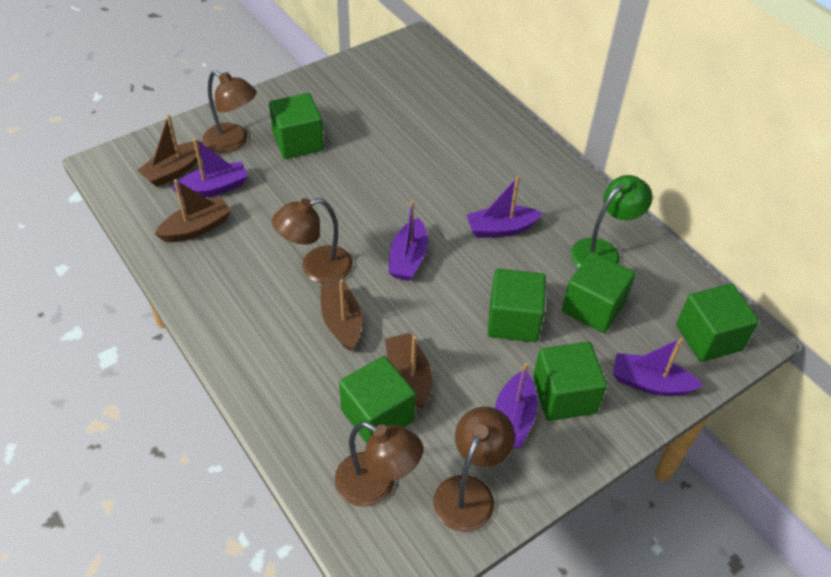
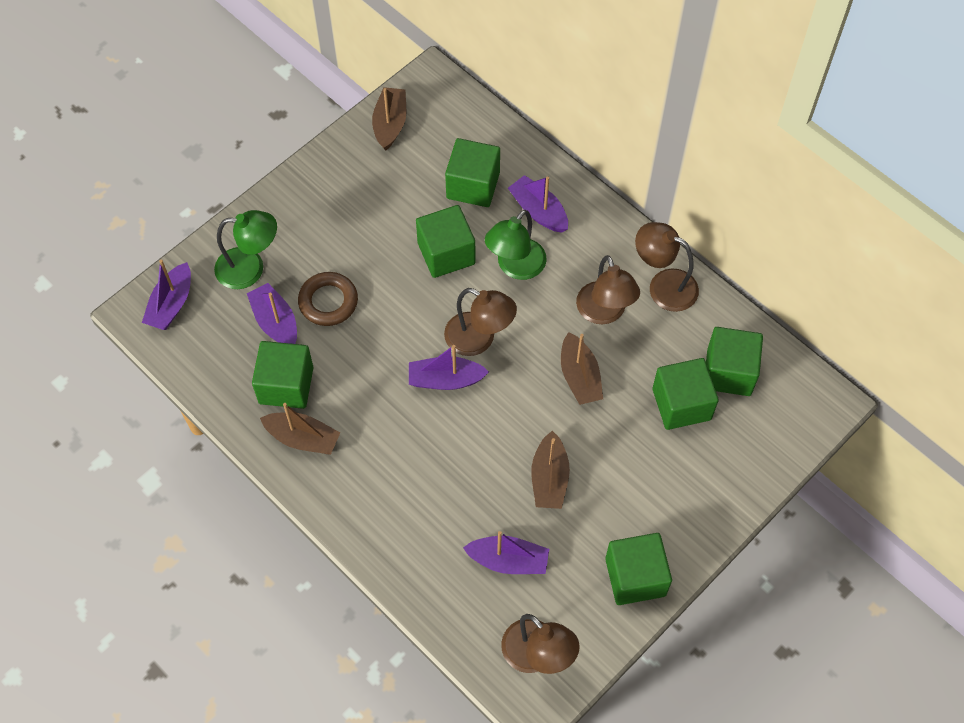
brown ring: 0 -> 1
green lamp: 1 -> 2

